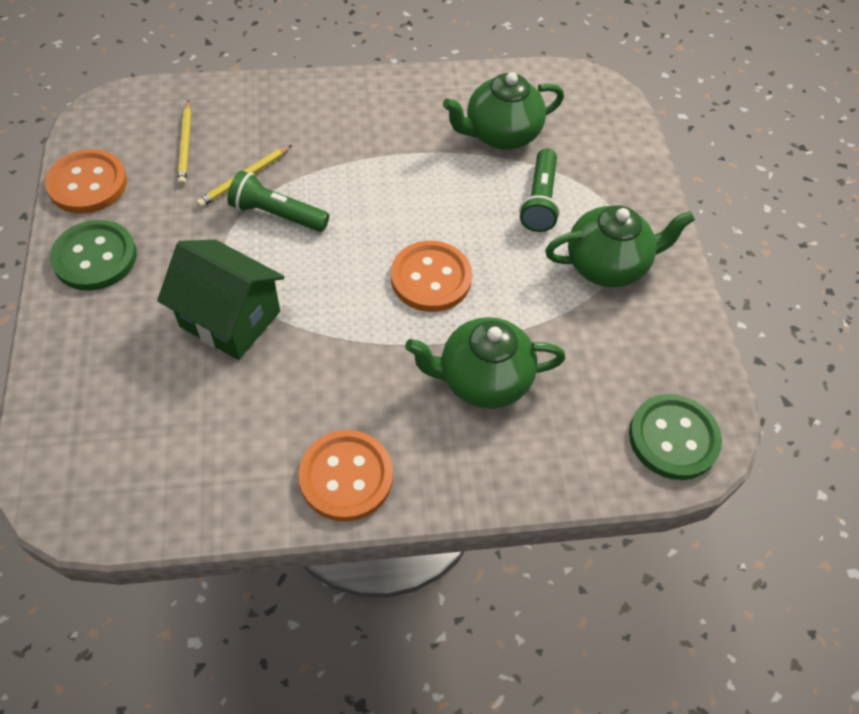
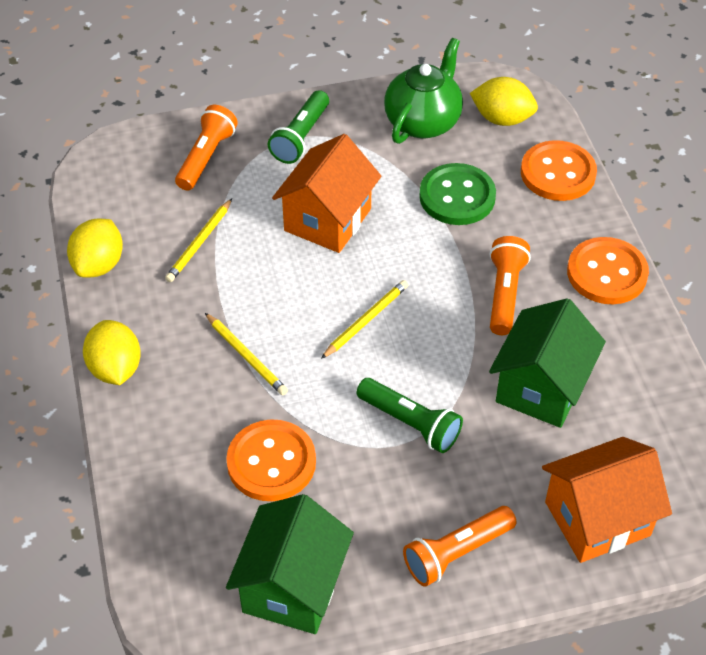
green button: 2 -> 1
green house: 1 -> 2
green teapot: 3 -> 1
orange flashlight: 0 -> 3
orange house: 0 -> 2
yellow lemon: 0 -> 3
yellow pencil: 2 -> 3

